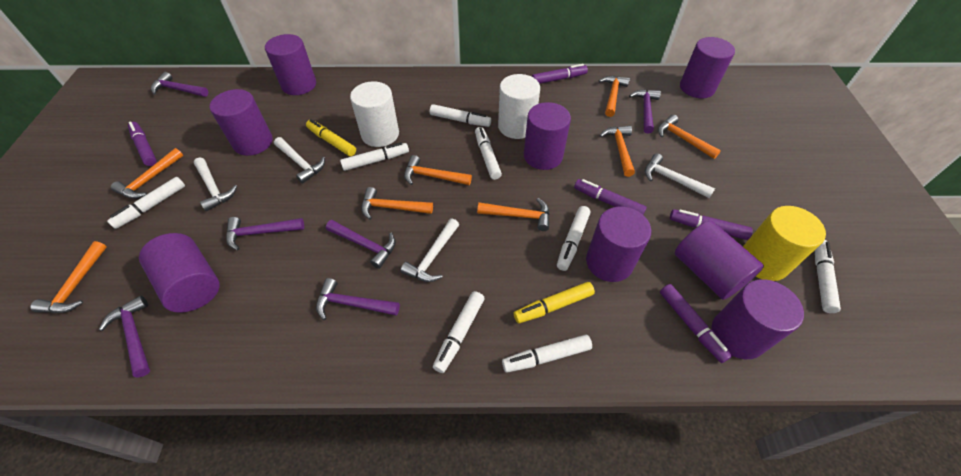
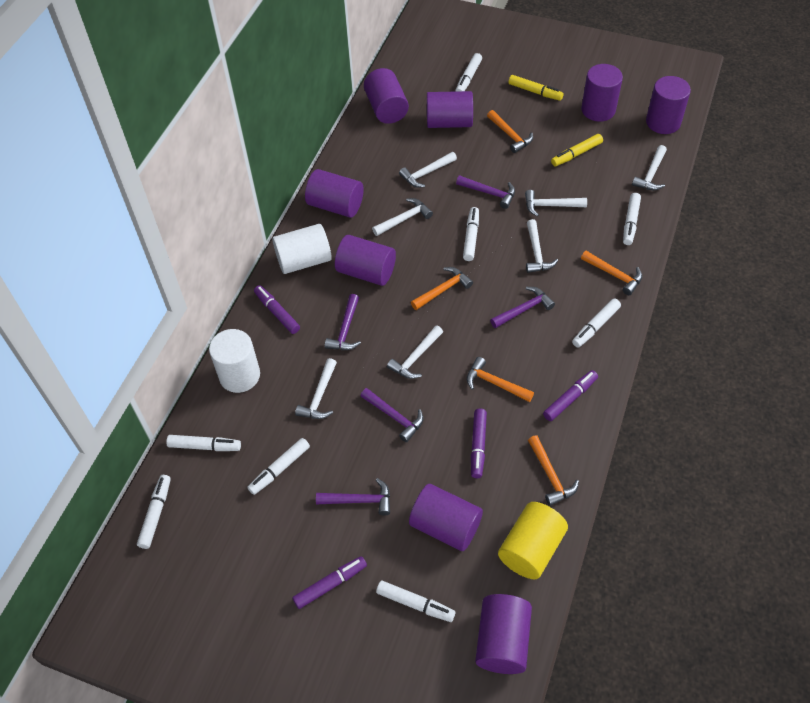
orange hammer: 8 -> 5
purple hammer: 6 -> 5
purple marker: 5 -> 4
white hammer: 4 -> 7

